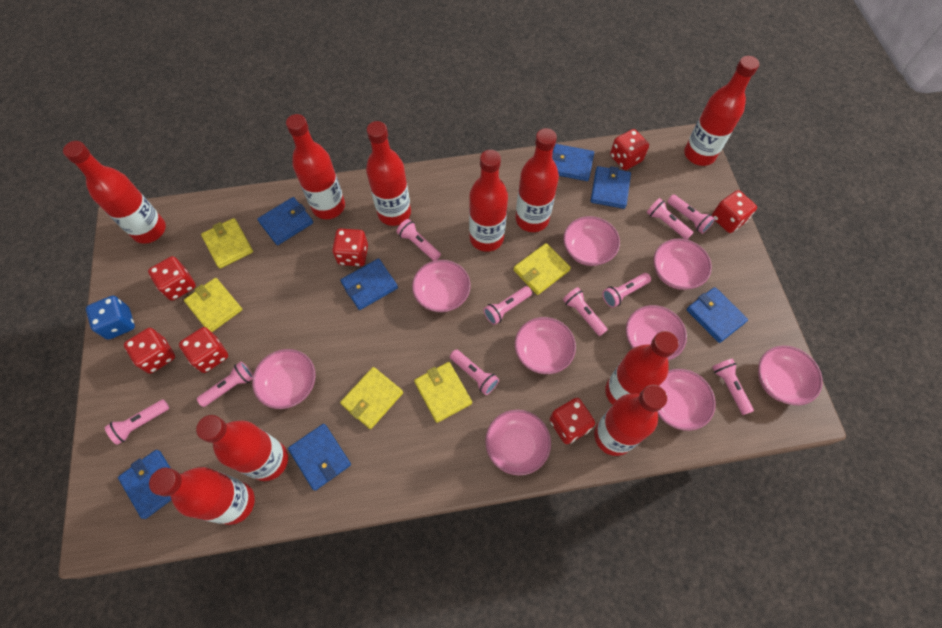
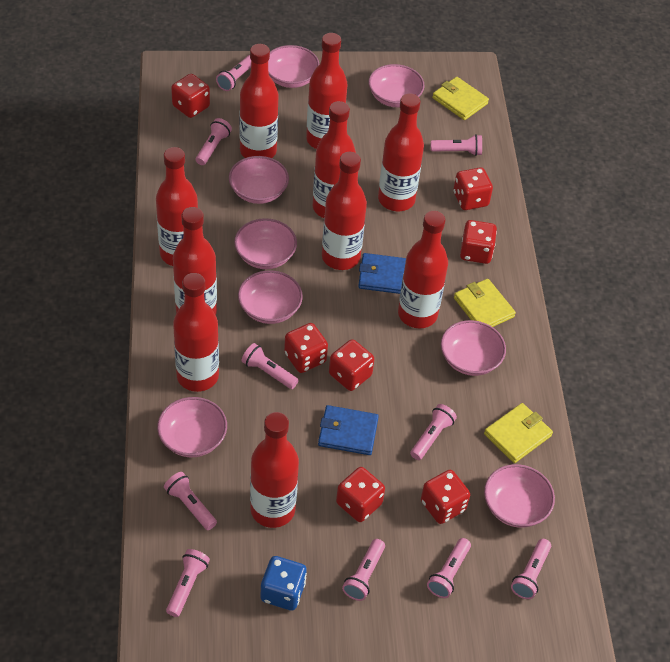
blue wallet: 7 -> 2
pink bowl: 9 -> 8
yellow wallet: 5 -> 3

